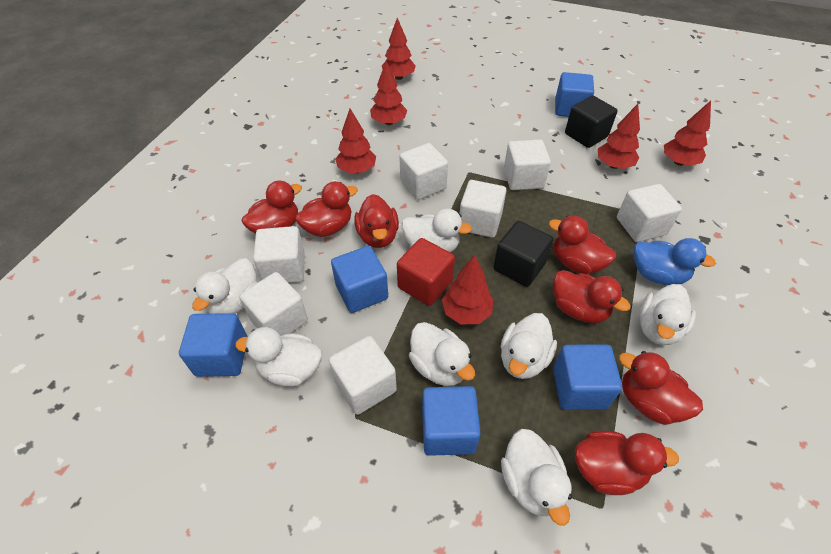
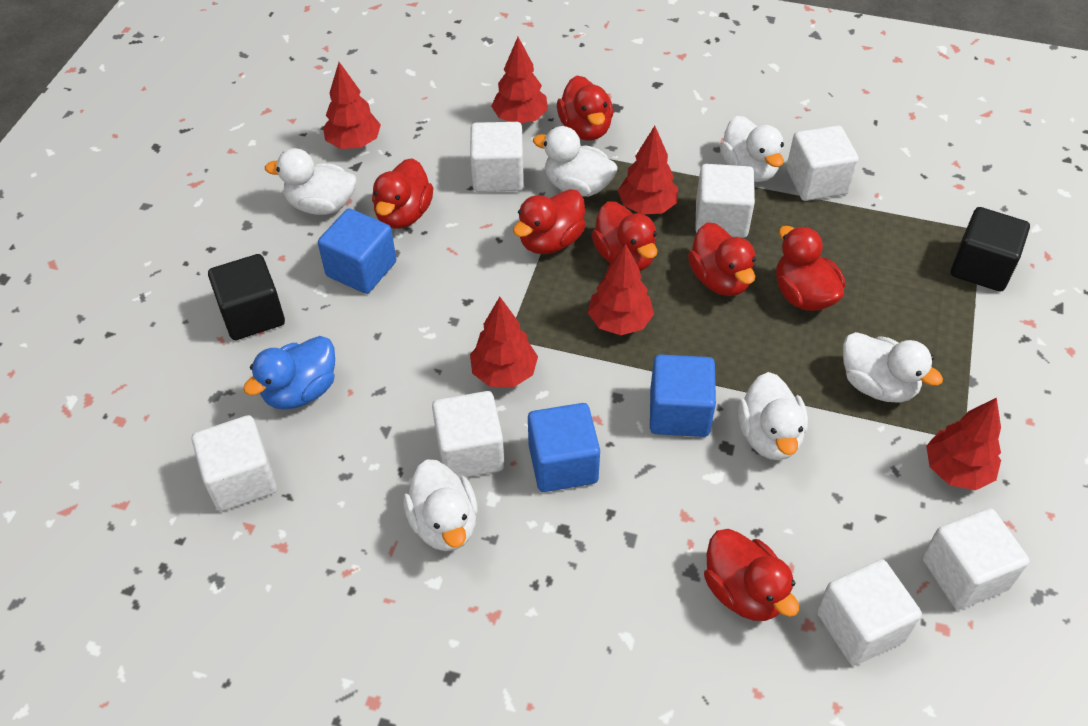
blue cube: 5 -> 3
red cube: 1 -> 0
white duck: 7 -> 6

